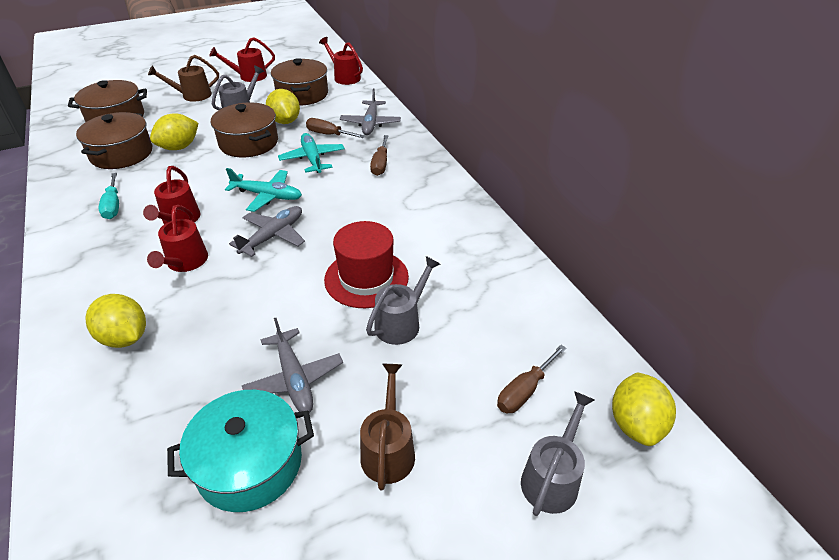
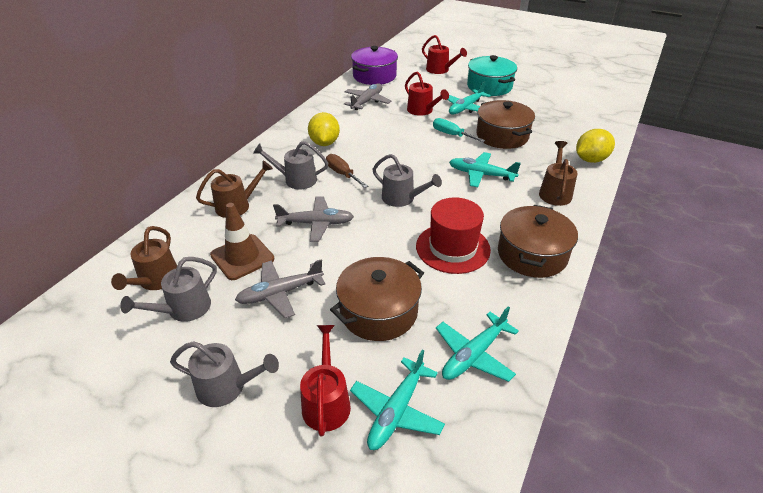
brown pot: 4 -> 3
brown screwdriver: 3 -> 1
brown traffic cone: 0 -> 1
brown watering can: 2 -> 3
grey watering can: 3 -> 4
purple pot: 0 -> 1
red watering can: 4 -> 3
turquoise plane: 2 -> 4
yellow lemon: 4 -> 2

